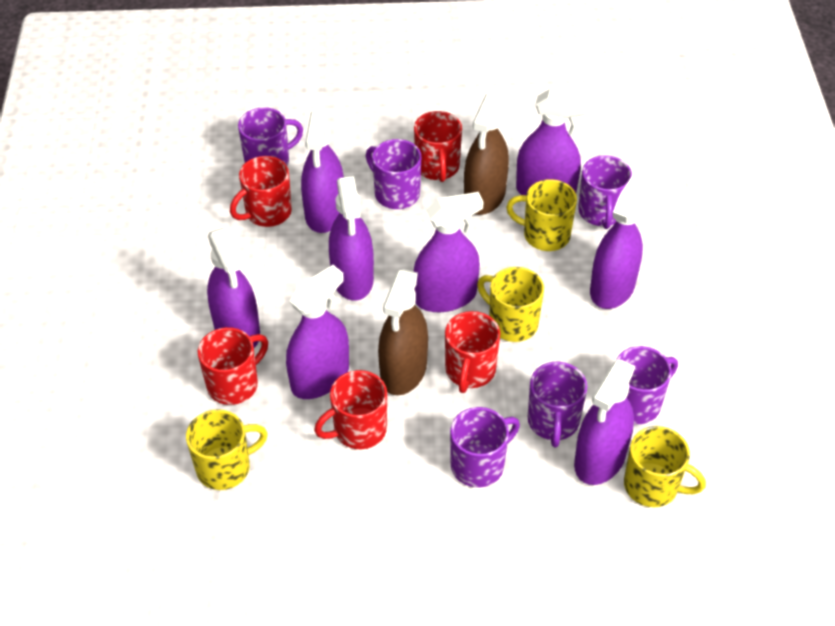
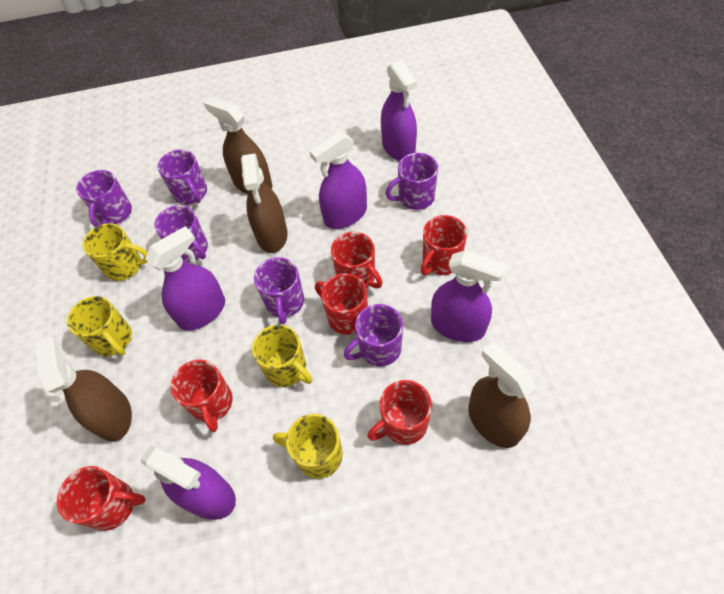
brown spray bottle: 2 -> 4
purple spray bottle: 8 -> 5
red mug: 5 -> 6

